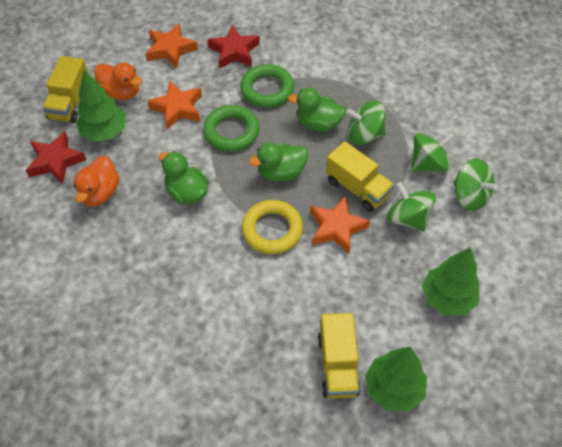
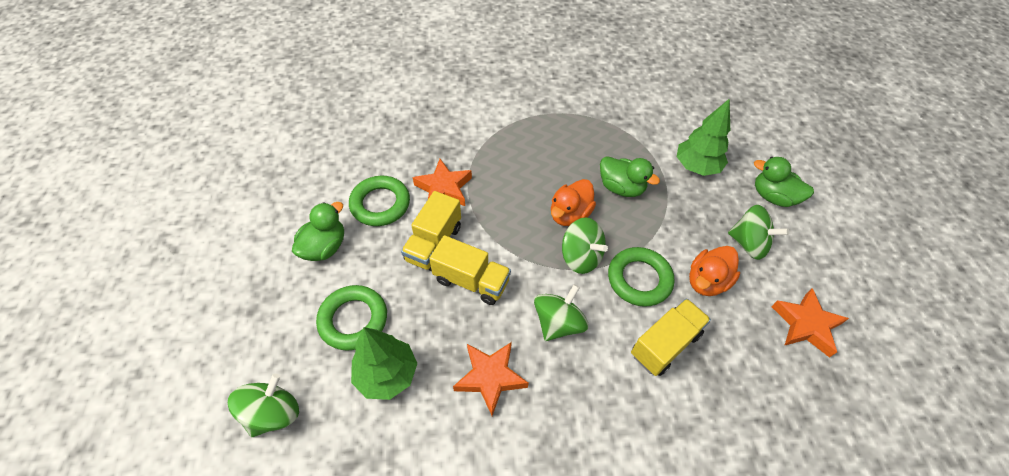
green ring: 2 -> 3
green tree: 3 -> 2
red star: 2 -> 0
yellow ring: 1 -> 0

